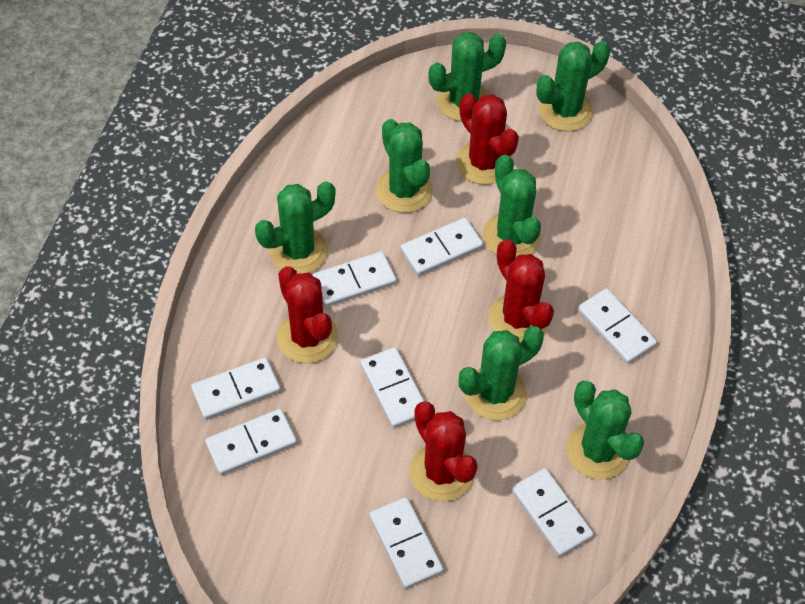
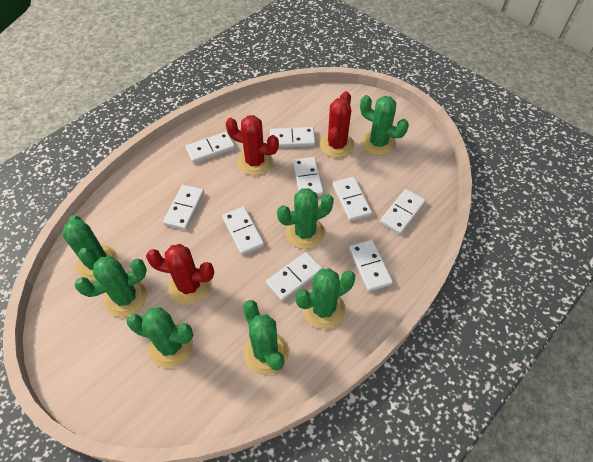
red cactus: 4 -> 3
white domino: 8 -> 9

